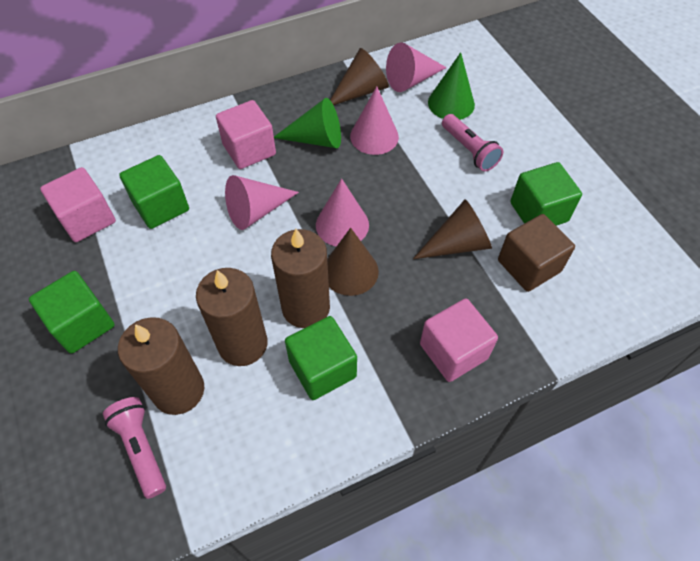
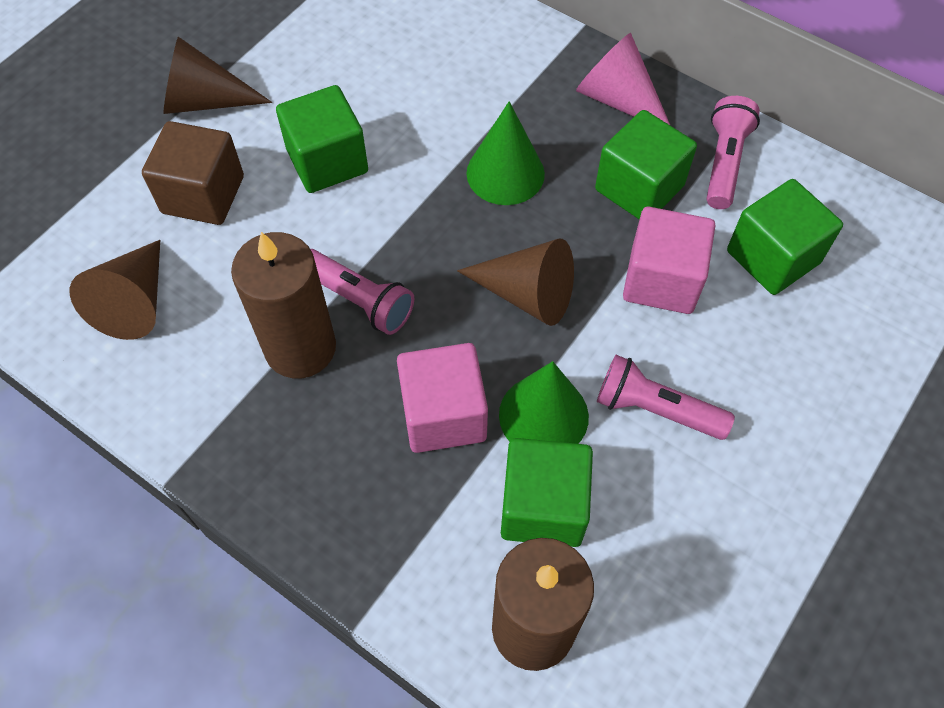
brown candle: 3 -> 2
pink cone: 4 -> 1
pink cube: 3 -> 2
pink flashlight: 2 -> 3

